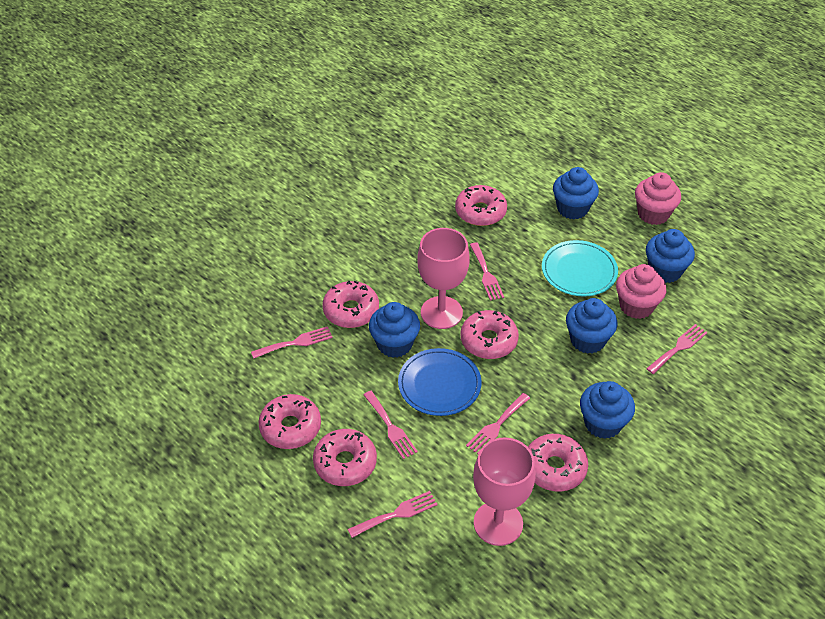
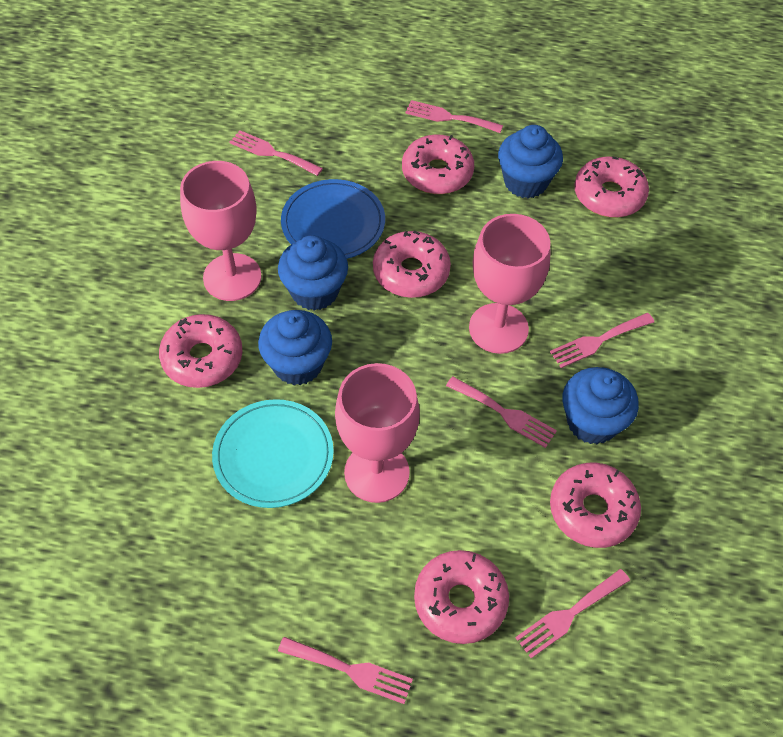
blue cupcake: 5 -> 4
pink cupcake: 2 -> 0
pink goblet: 2 -> 3

